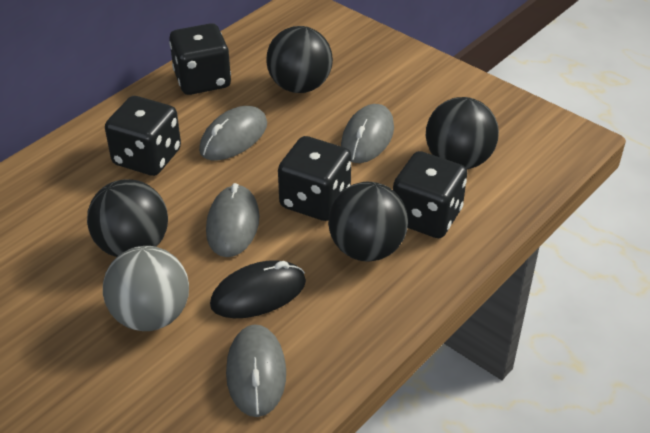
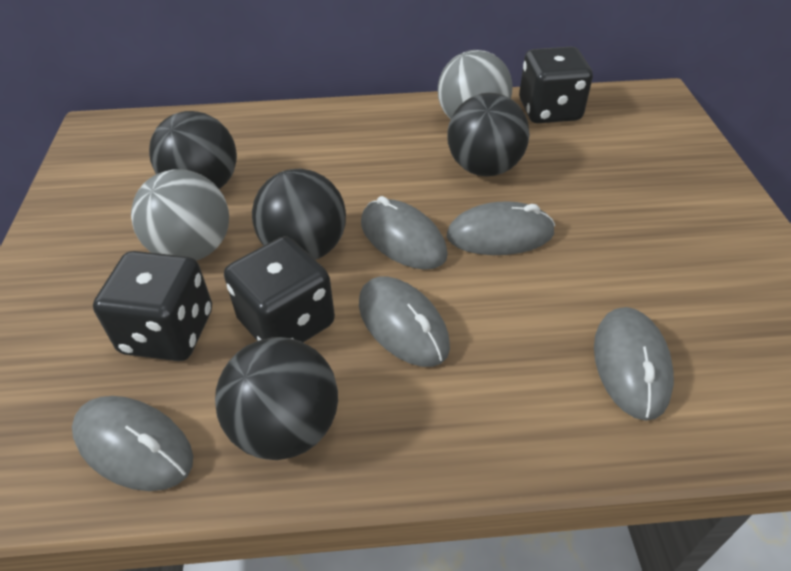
black dice: 4 -> 3
black mouse: 1 -> 0
grey ball: 1 -> 2
grey mouse: 4 -> 5

